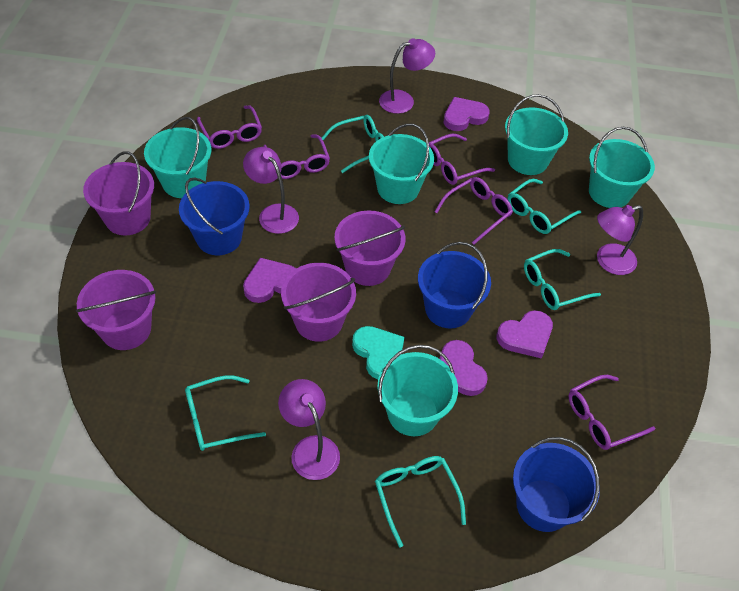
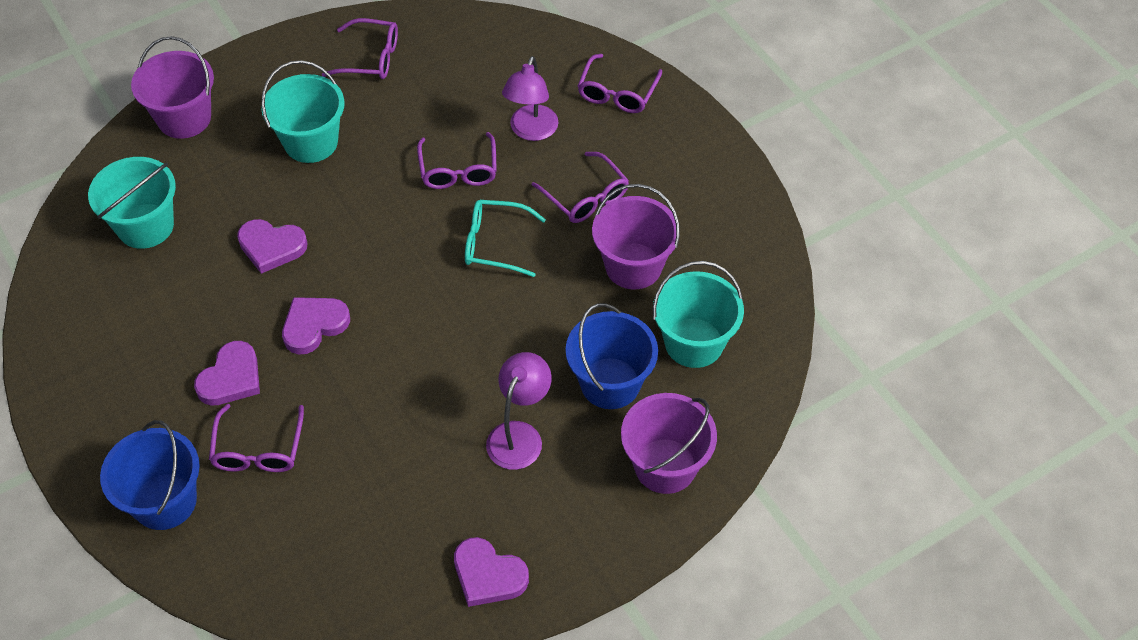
blue bucket: 3 -> 2
purple bucket: 4 -> 3
purple lamp: 4 -> 2
turquoise bucket: 5 -> 3
turquoise glasses: 5 -> 1
turquoise heart: 1 -> 0

